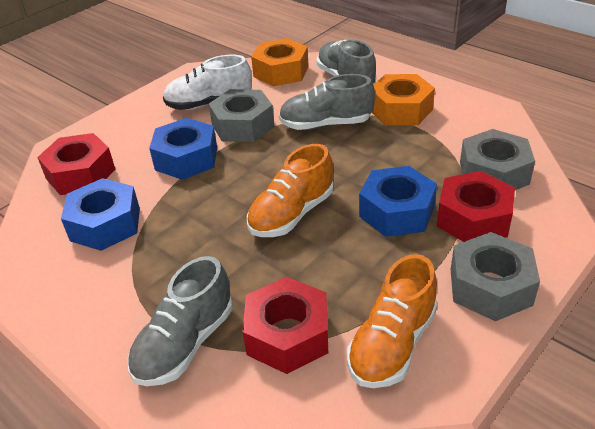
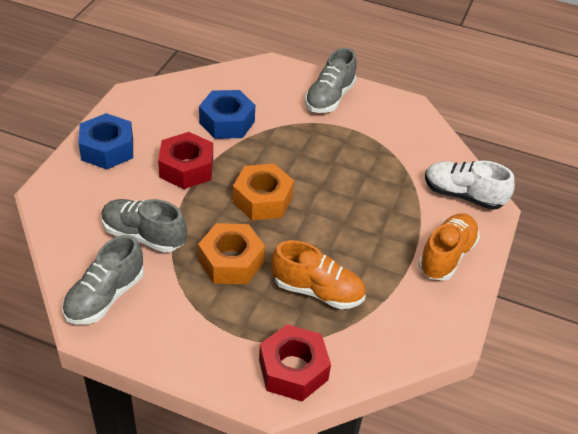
blue nut: 3 -> 2
grey nut: 3 -> 0
red nut: 3 -> 2

